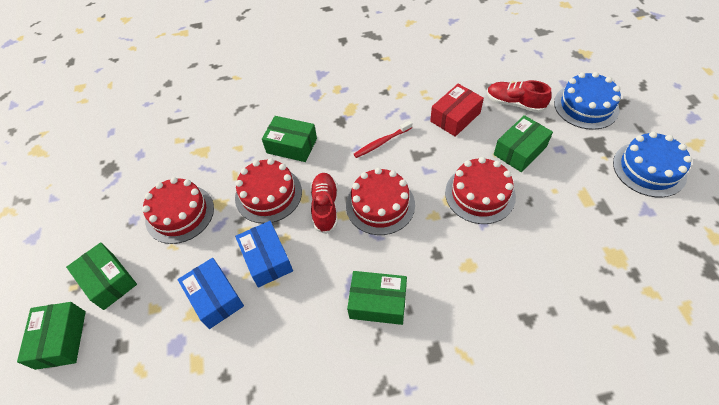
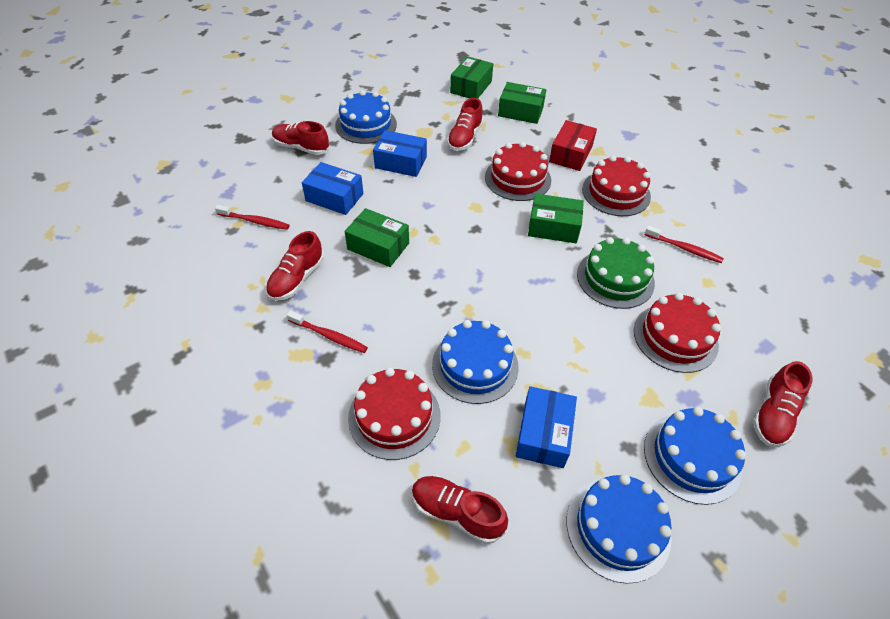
blue box: 2 -> 3
blue cake: 2 -> 4
green box: 5 -> 4
green cake: 0 -> 1
red shoe: 2 -> 5
red toothbrush: 1 -> 3

